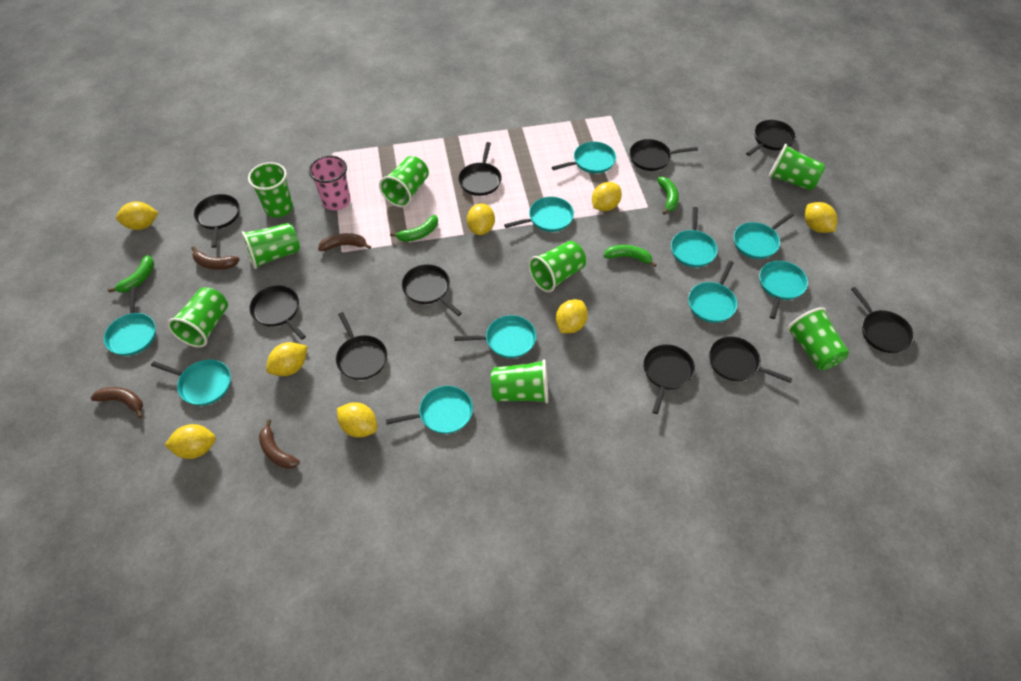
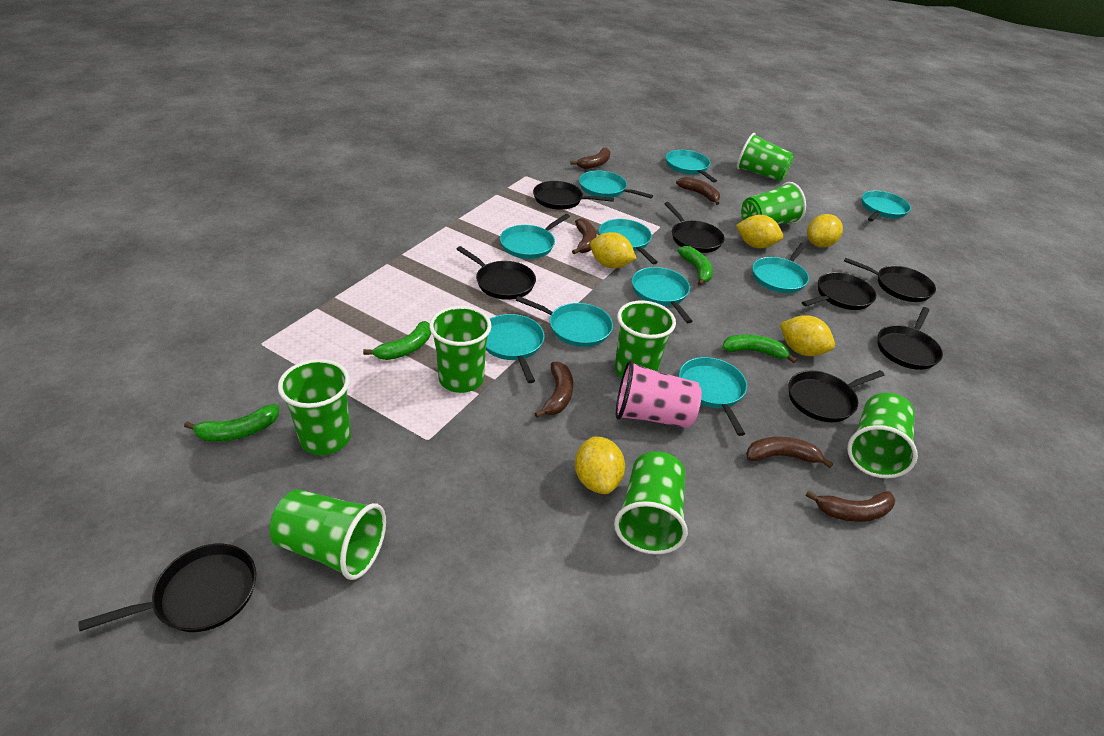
black pan: 10 -> 8
brown banana: 4 -> 6
yellow lemon: 8 -> 5

